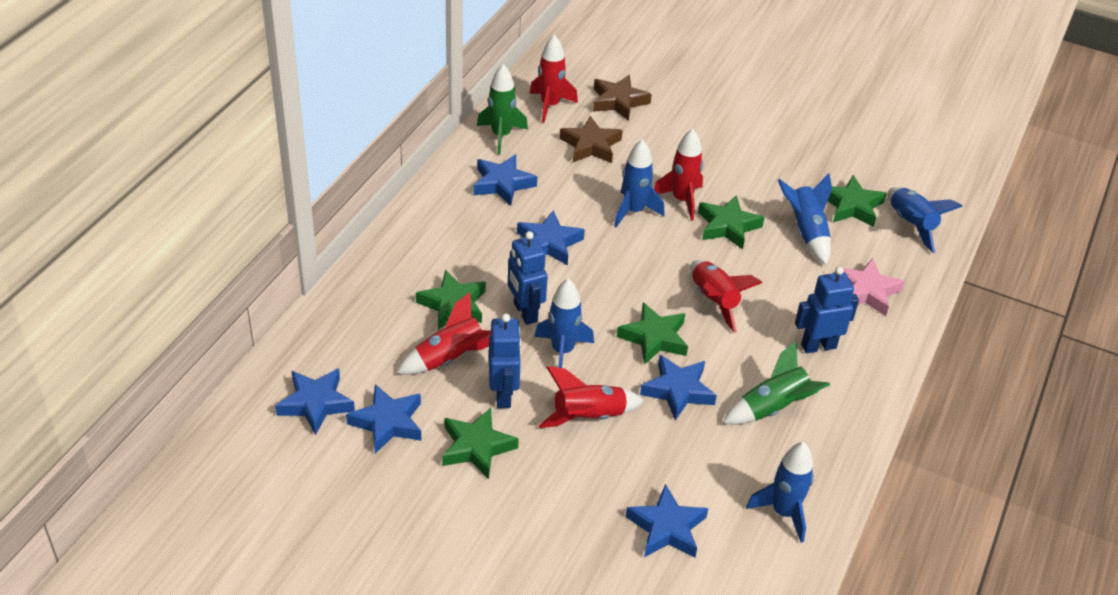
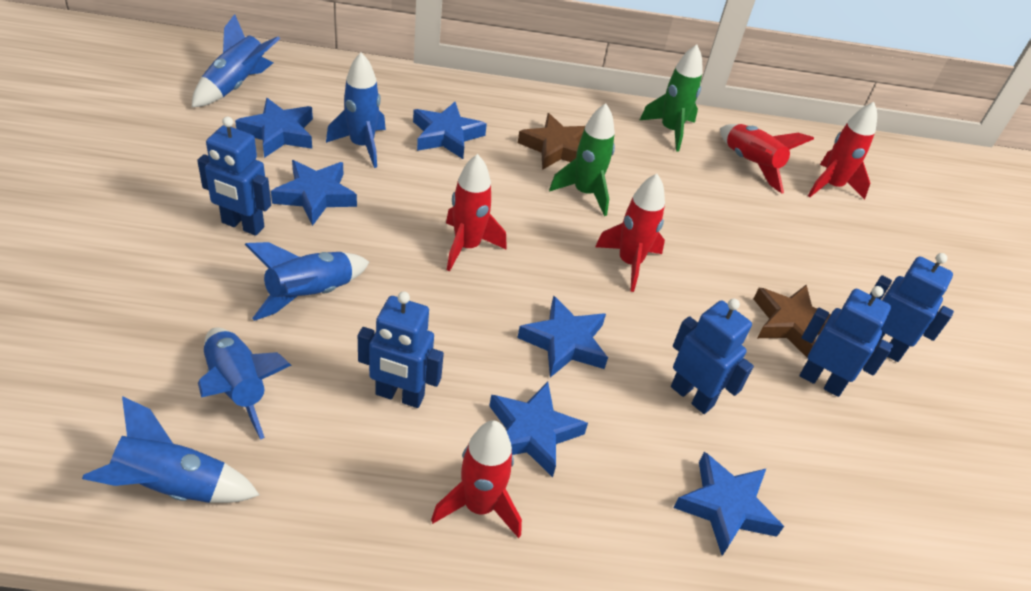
blue robot: 3 -> 5
green star: 5 -> 0
pink star: 1 -> 0

